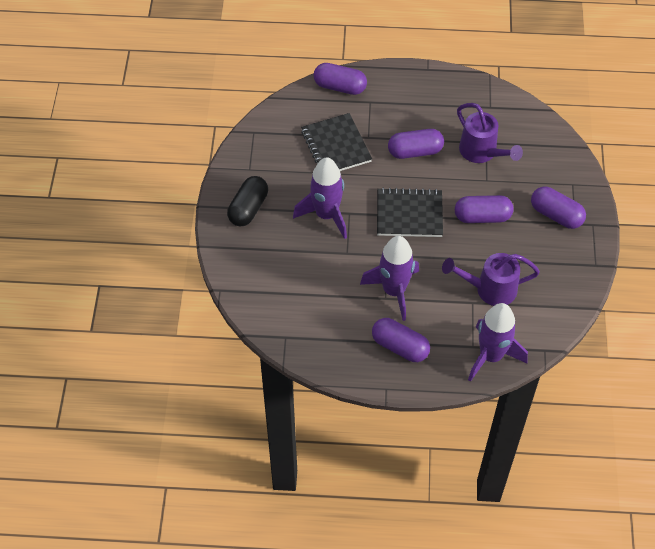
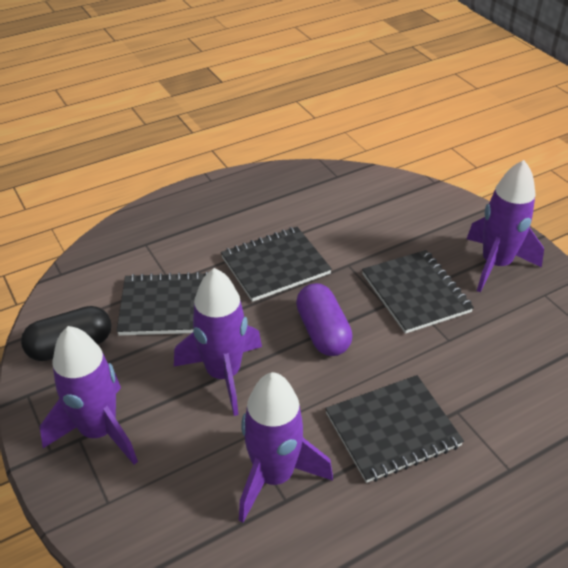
black notebook: 2 -> 4
purple capsule: 5 -> 1
purple rocket: 3 -> 4
purple watering can: 2 -> 0

